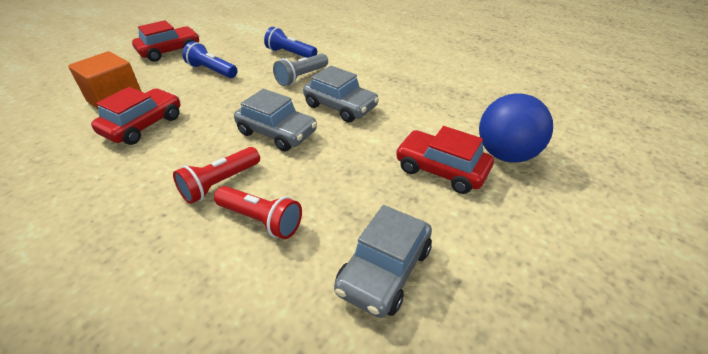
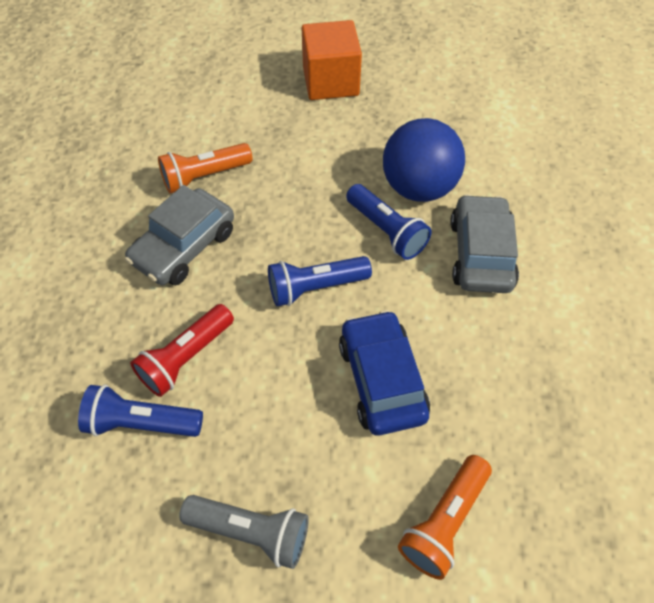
blue car: 0 -> 1
blue flashlight: 2 -> 3
grey car: 3 -> 2
orange flashlight: 0 -> 2
red car: 3 -> 0
red flashlight: 2 -> 1

